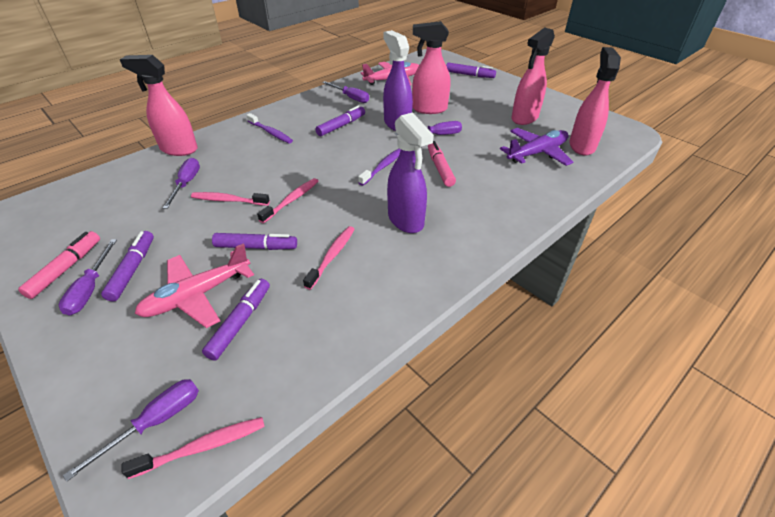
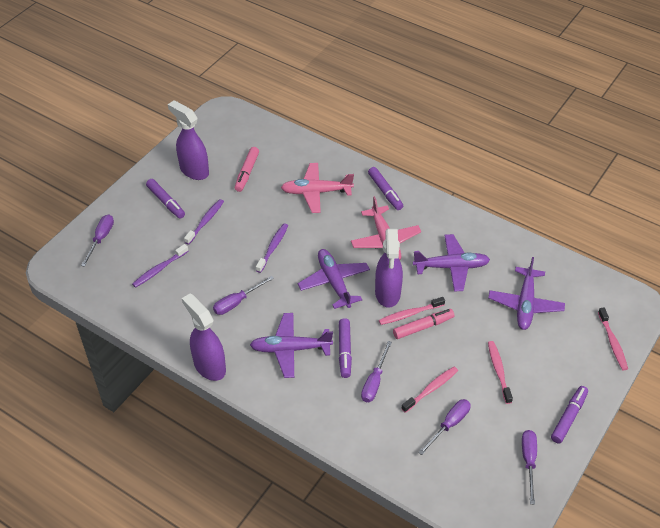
pink spray bottle: 4 -> 0
purple marker: 5 -> 4
purple plane: 1 -> 4
purple spray bottle: 2 -> 3
purple toothbrush: 2 -> 3

